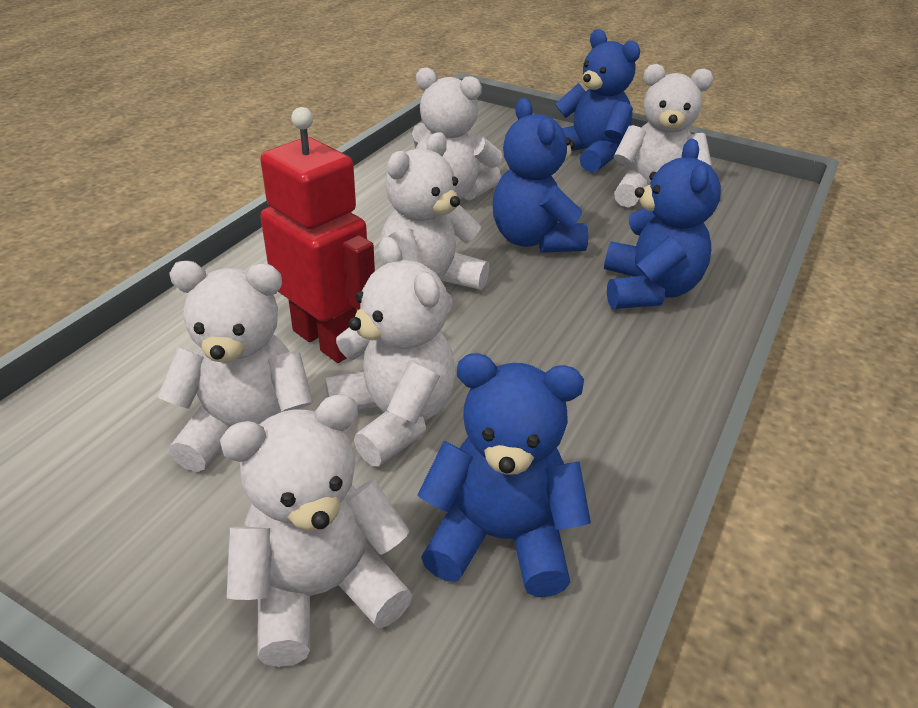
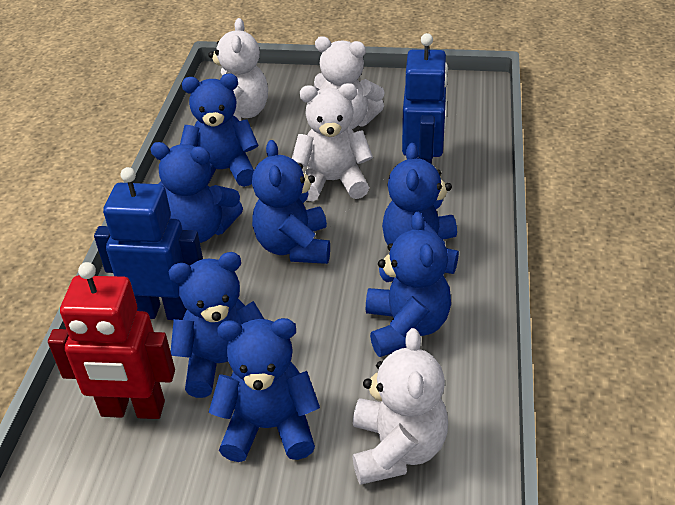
blue robot: 0 -> 2
blue teddy bear: 4 -> 7
white teddy bear: 6 -> 4

